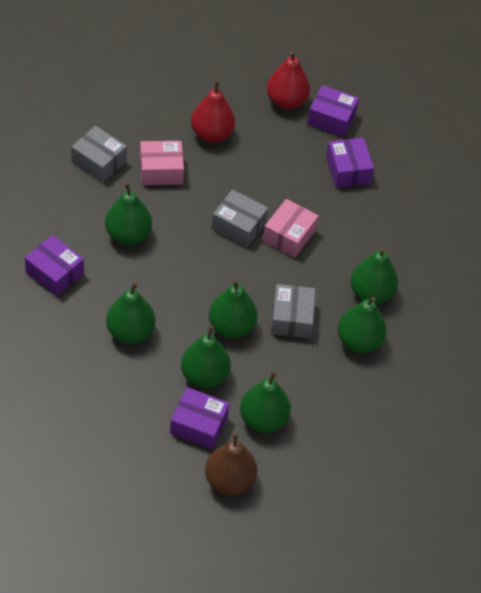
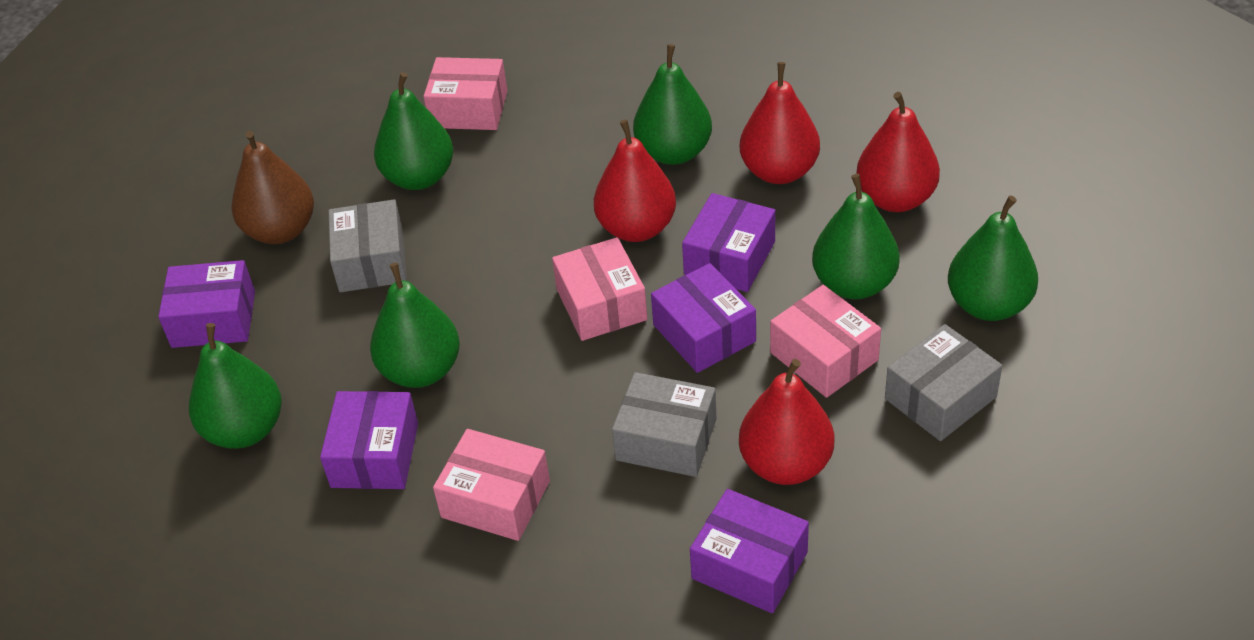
green pear: 7 -> 6
pink box: 2 -> 4
purple box: 4 -> 5
red pear: 2 -> 4

